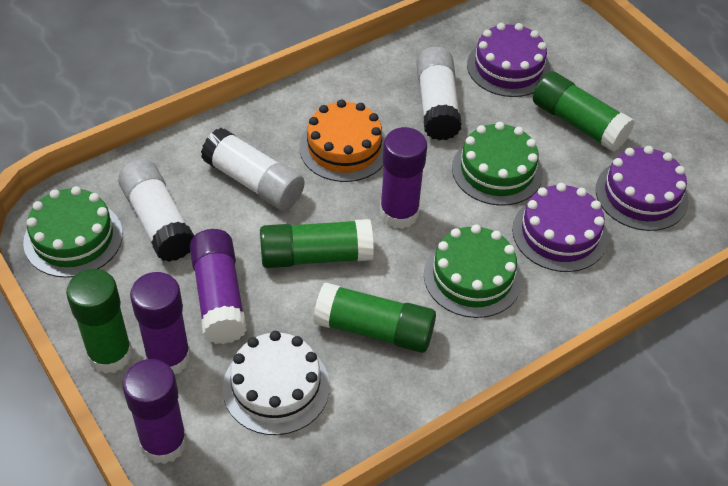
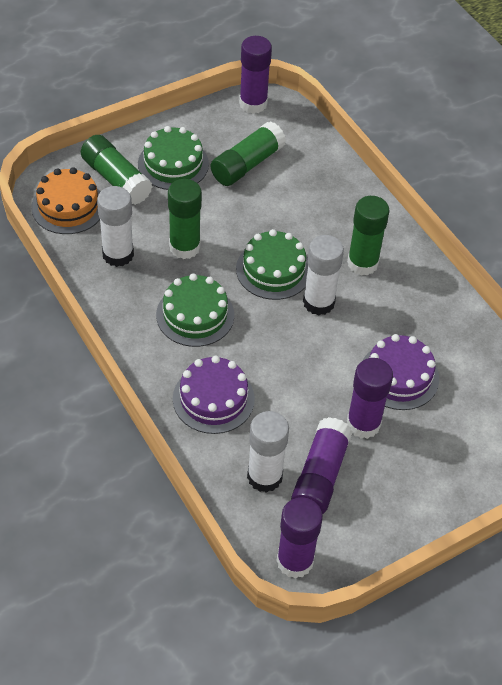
purple cake: 3 -> 2
white cake: 1 -> 0

